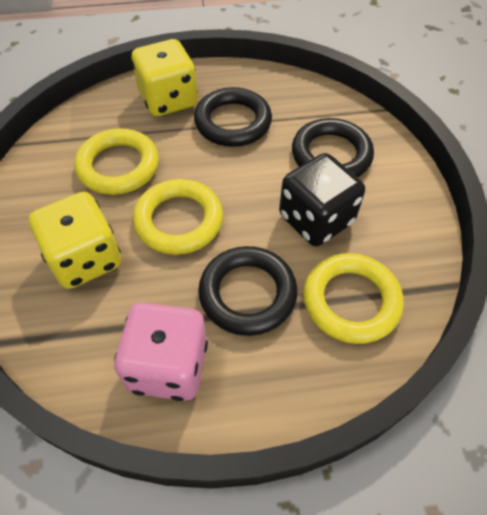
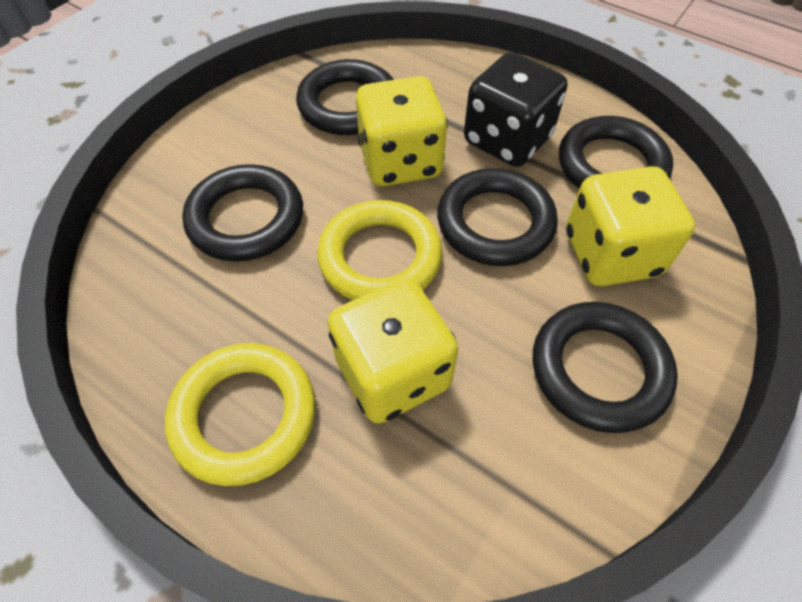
black ring: 3 -> 5
pink dice: 1 -> 0
yellow dice: 2 -> 3
yellow ring: 3 -> 2

